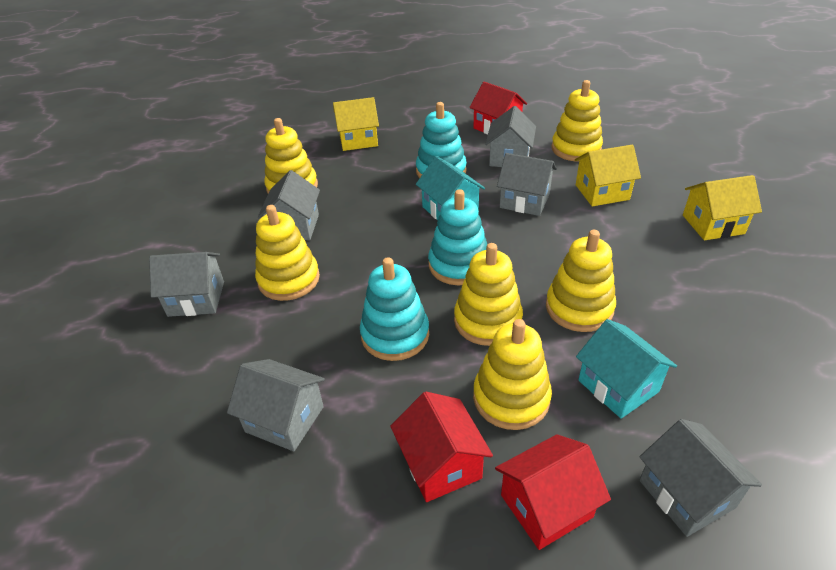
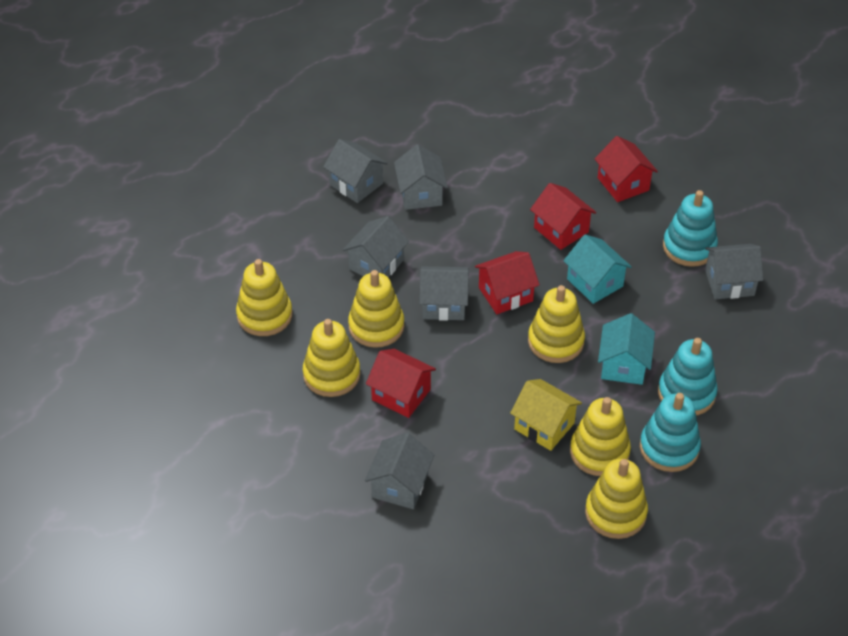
red house: 3 -> 4
yellow house: 3 -> 1

